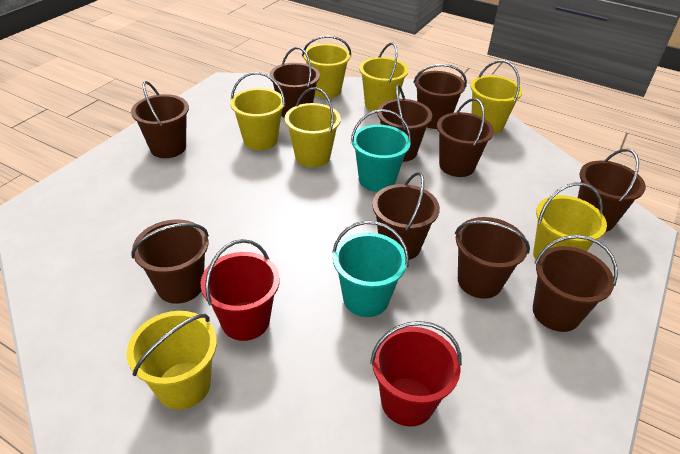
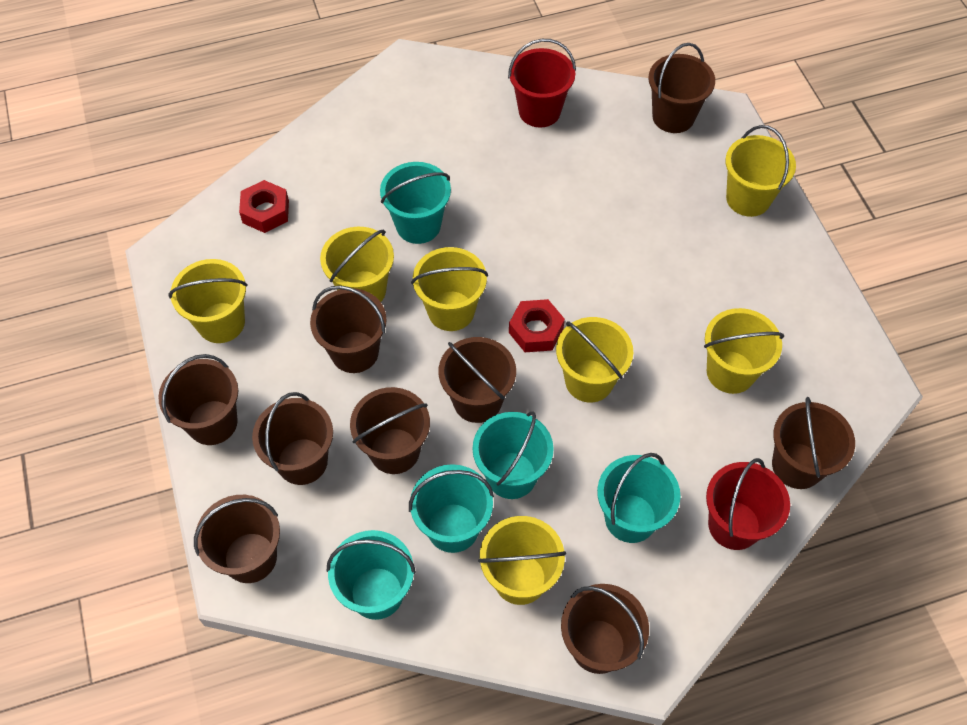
brown bucket: 10 -> 9
red nut: 0 -> 2
turquoise bucket: 2 -> 5

